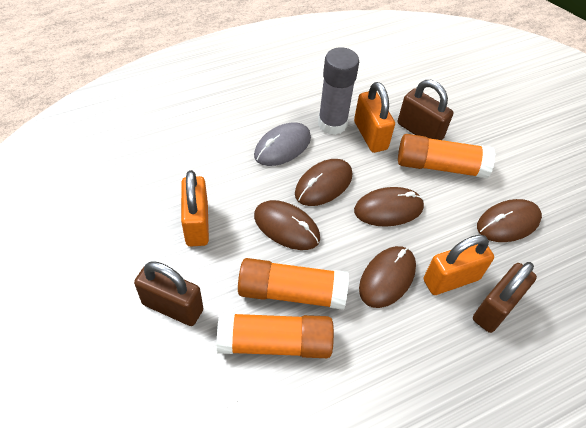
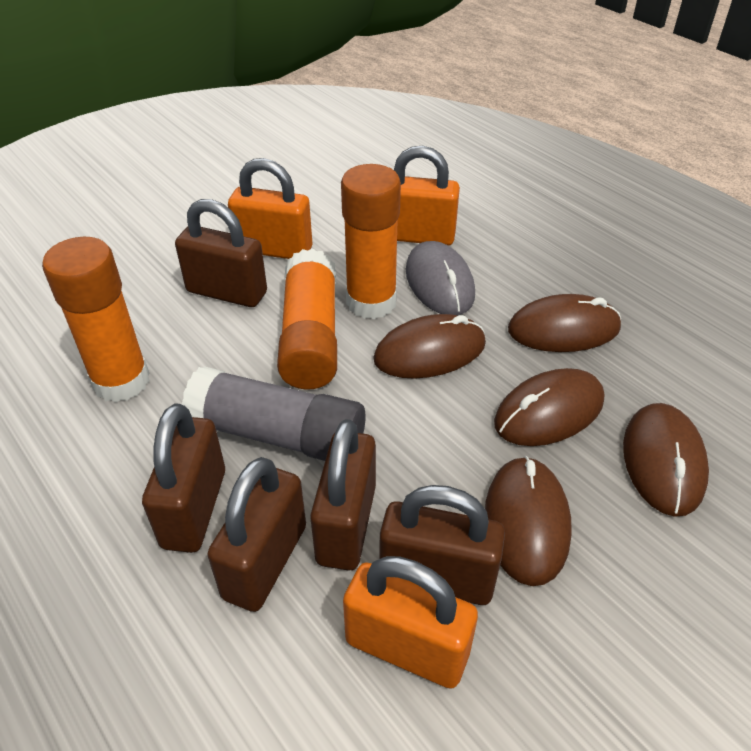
brown padlock: 3 -> 5

